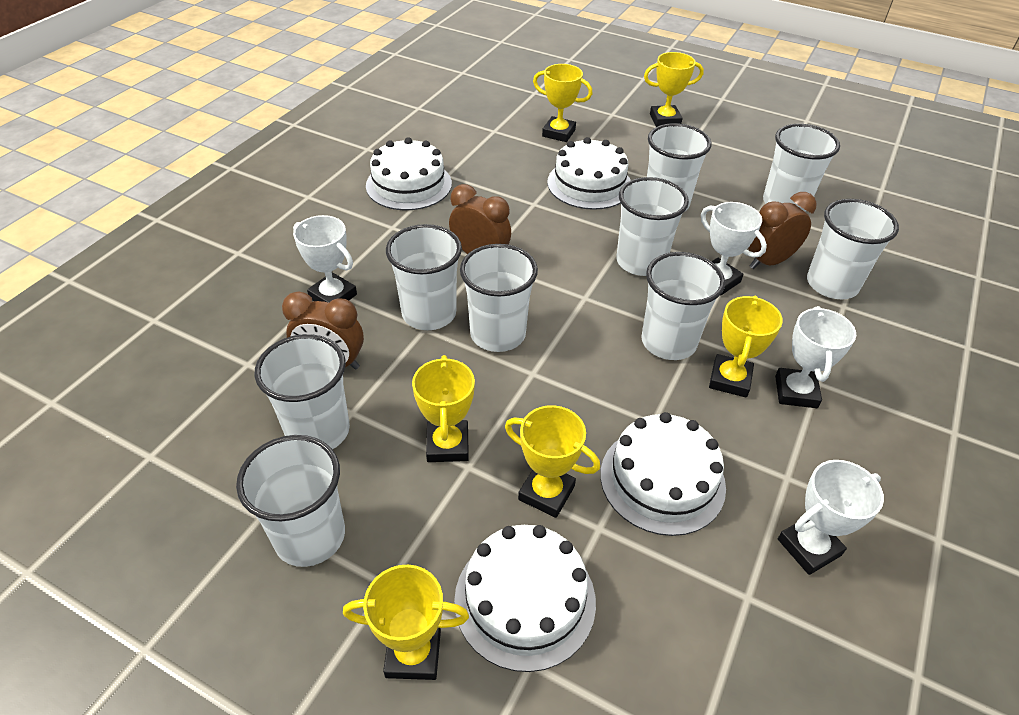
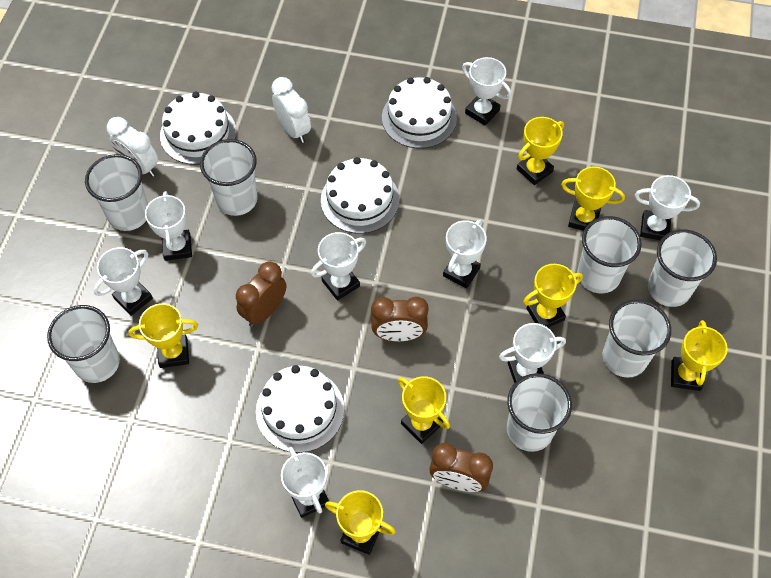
white clock: 0 -> 2
white cup: 9 -> 7
white trophy: 4 -> 8
yellow trophy: 6 -> 7

